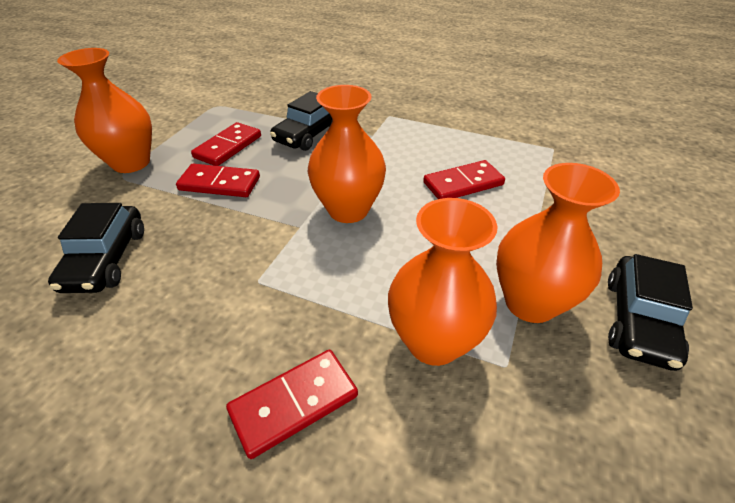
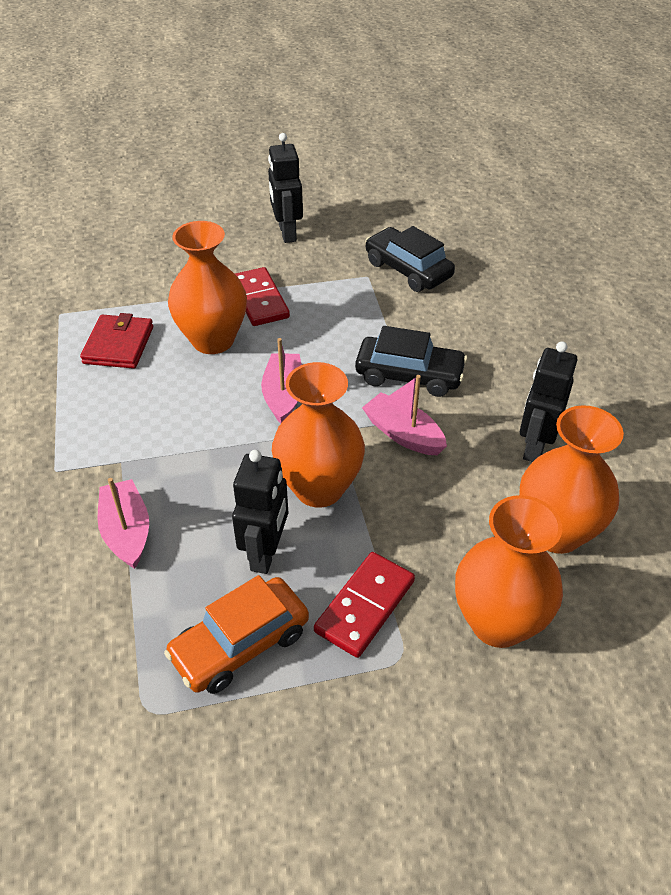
black car: 3 -> 2
black robot: 0 -> 3
orange car: 0 -> 1
pink boat: 0 -> 3
red domino: 4 -> 2
red wallet: 0 -> 1

